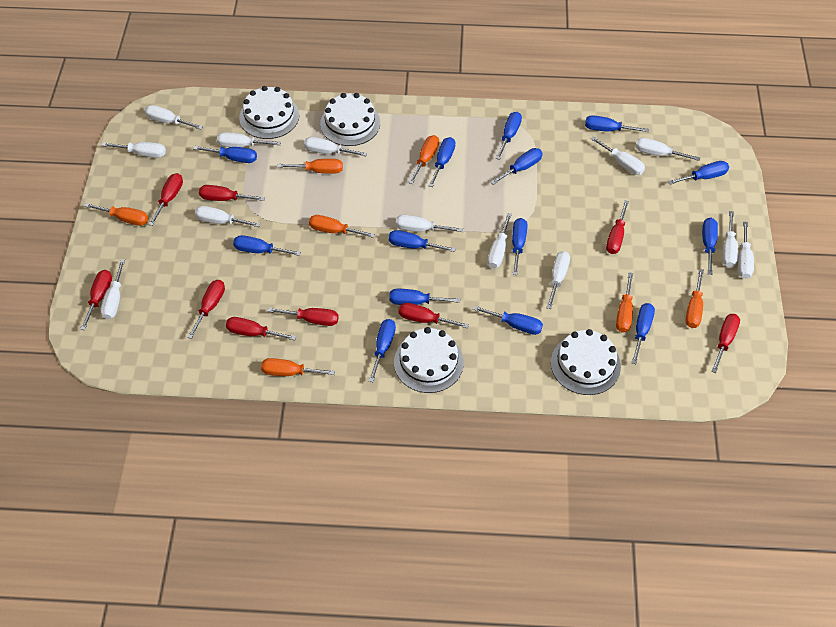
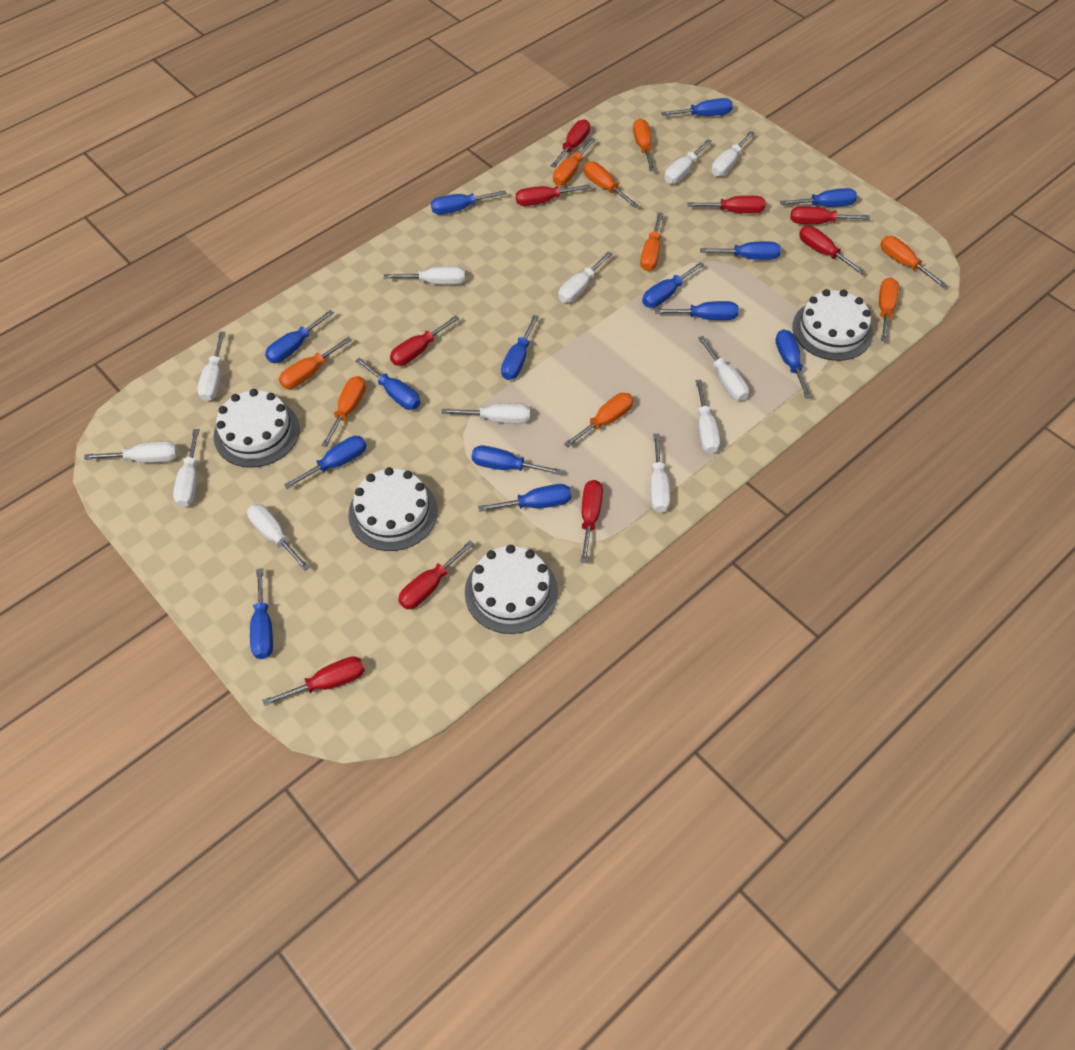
orange screwdriver: 7 -> 9
white screwdriver: 13 -> 12

